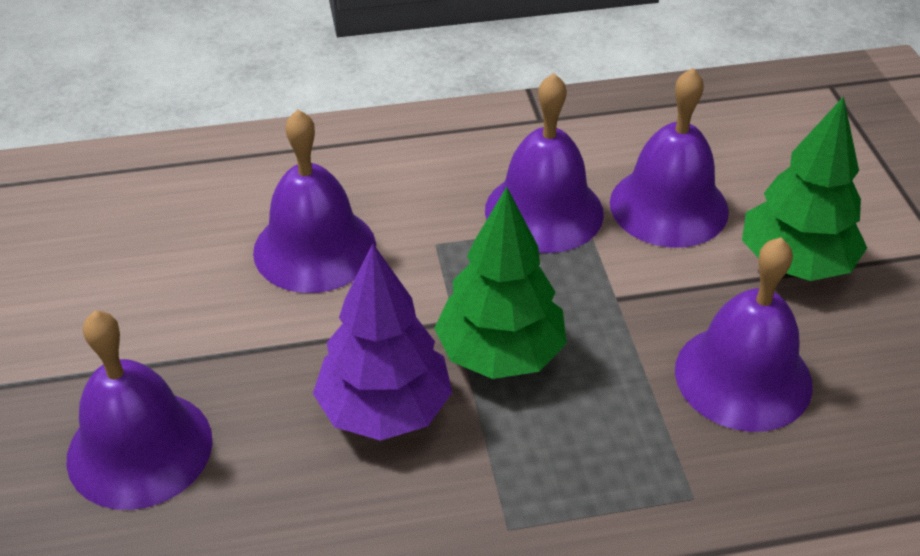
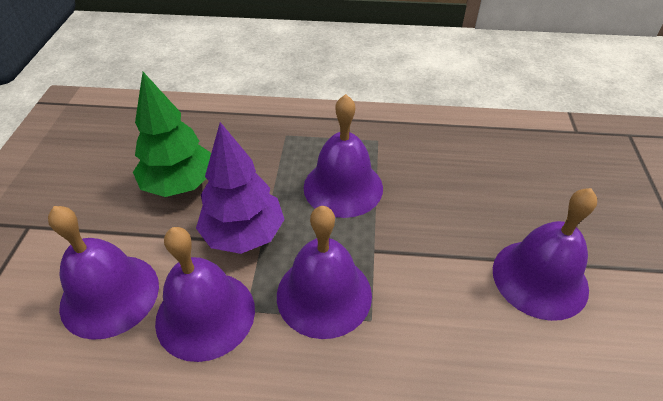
green tree: 2 -> 1

